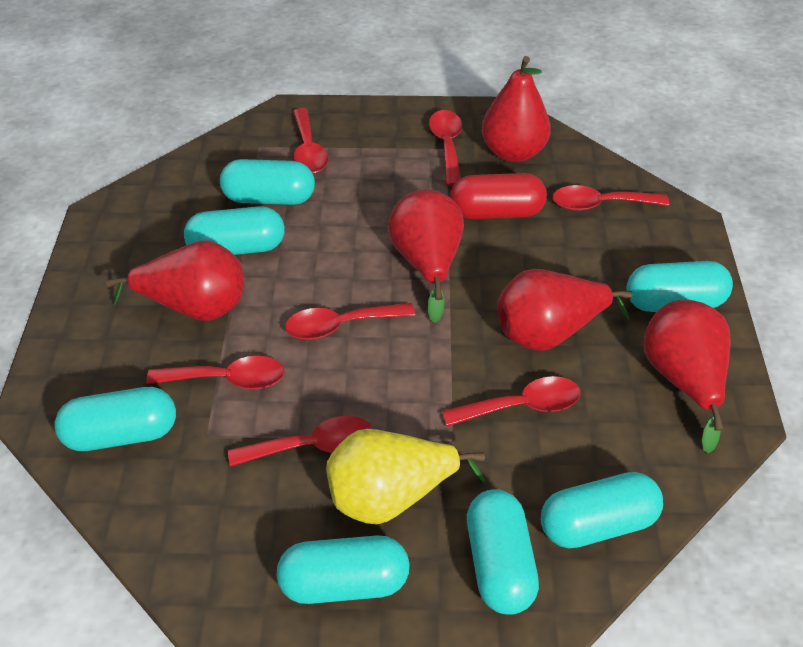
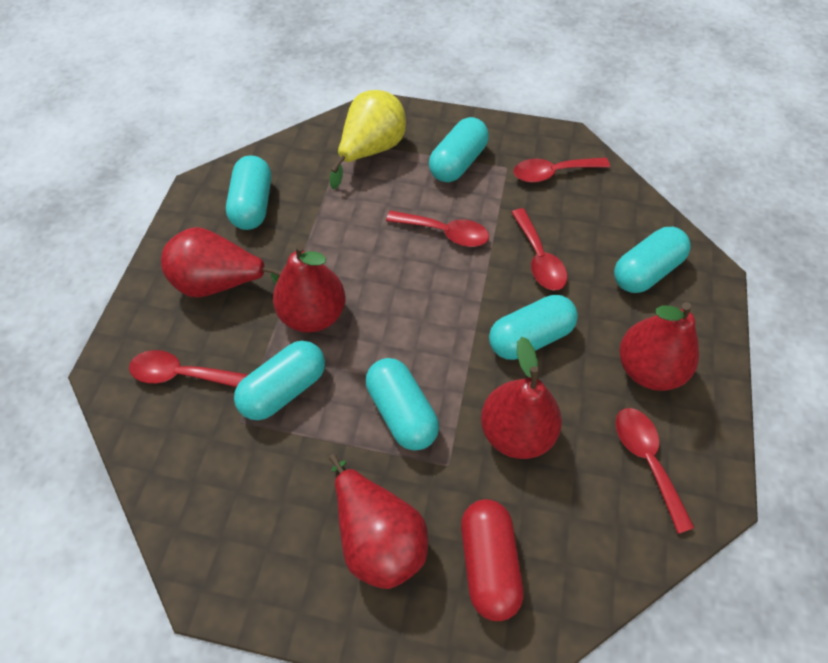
red spoon: 7 -> 5
turquoise capsule: 7 -> 6

